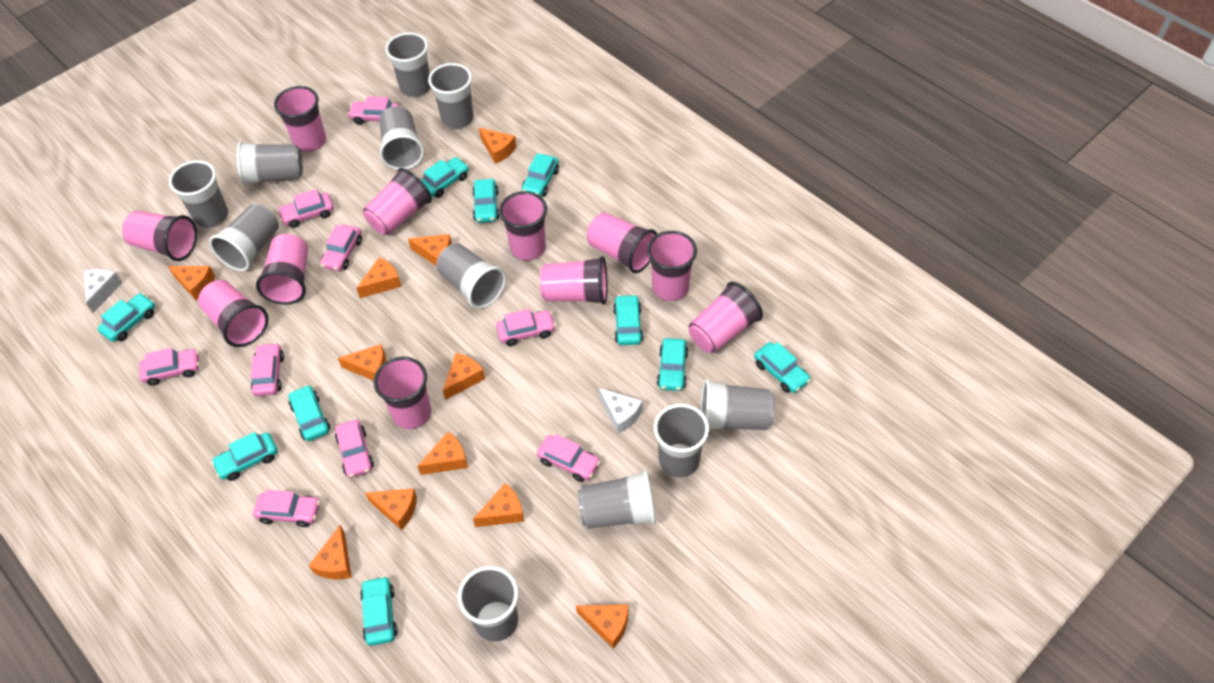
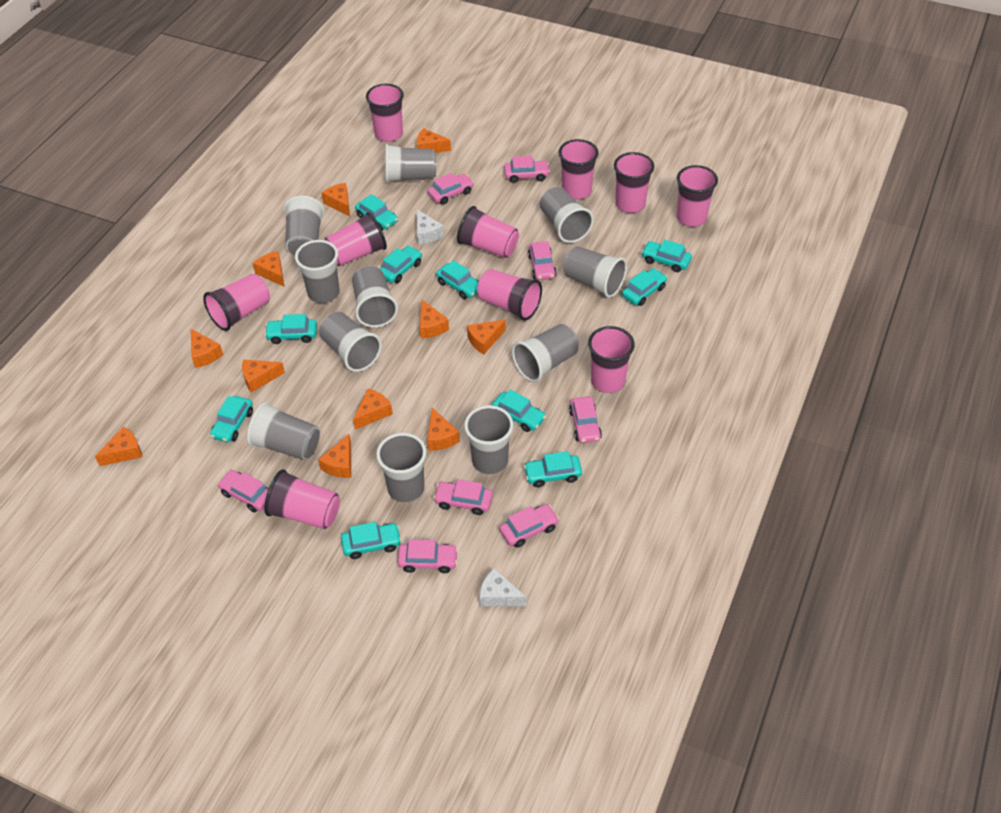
pink car: 9 -> 8
pink cup: 11 -> 10

